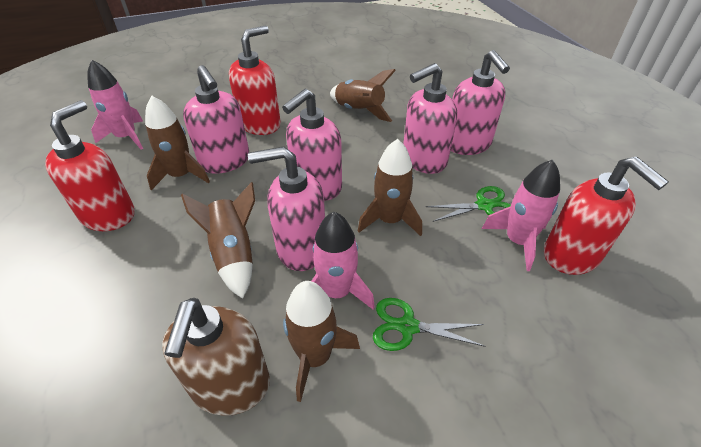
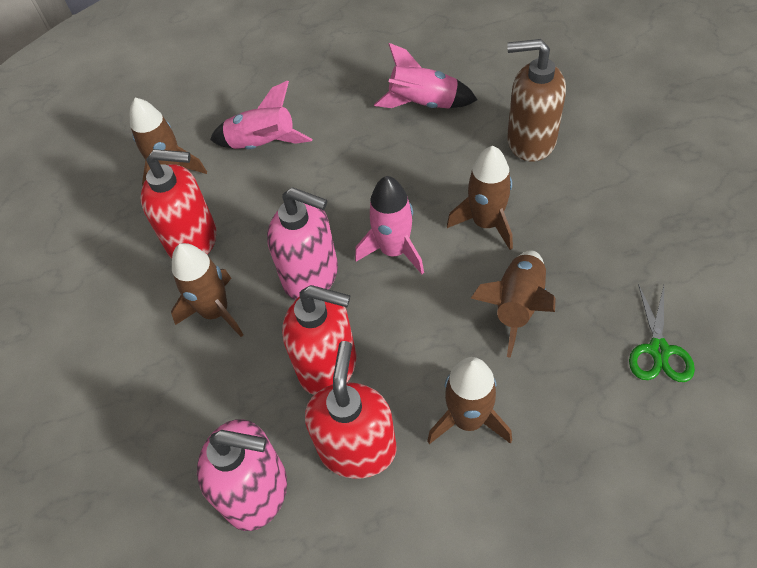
green scissors: 2 -> 1
pink soap dispenser: 5 -> 2

